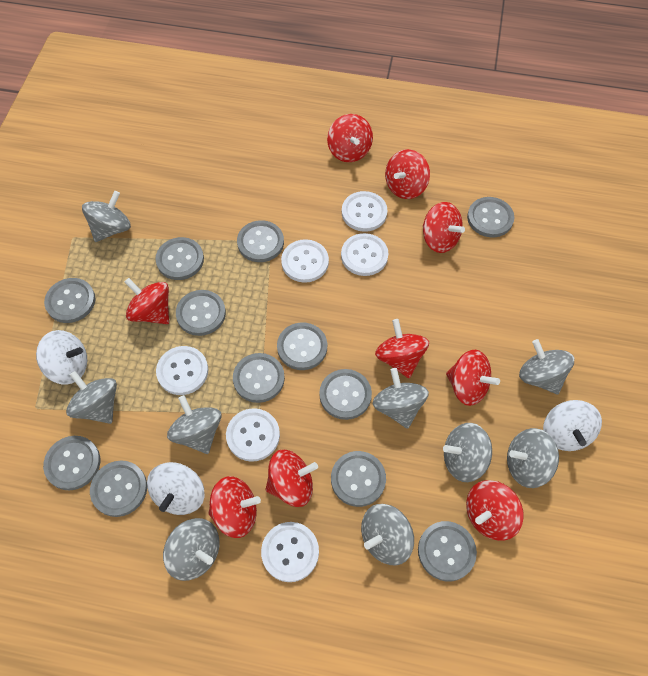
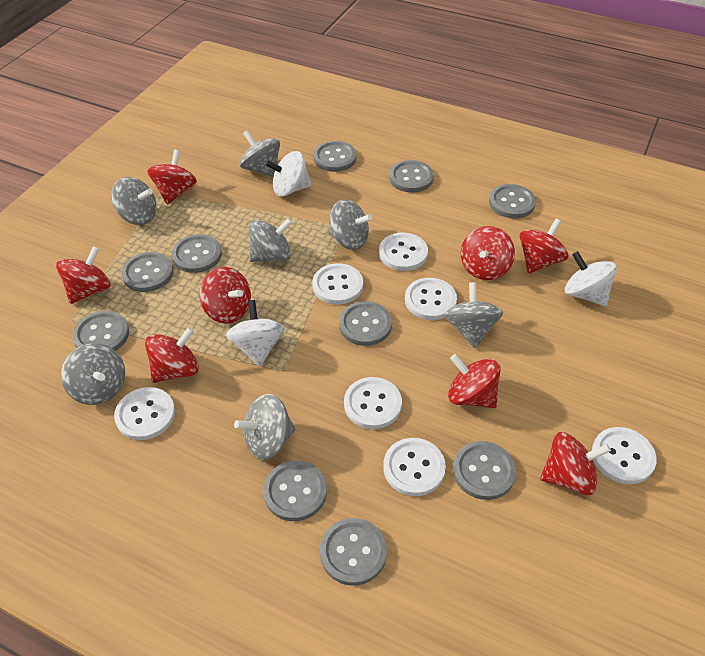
grey button: 12 -> 10
grey spinning top: 9 -> 7
red spinning top: 9 -> 8
white button: 6 -> 7

